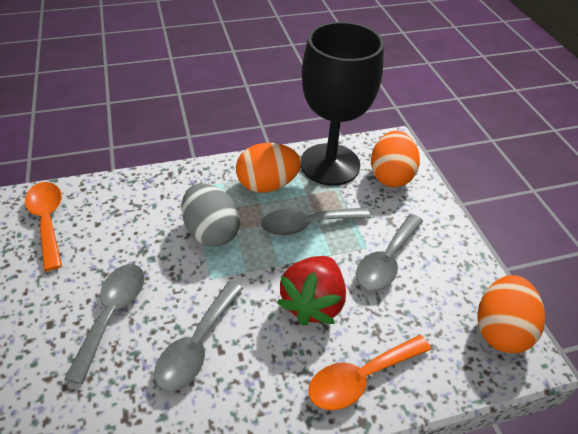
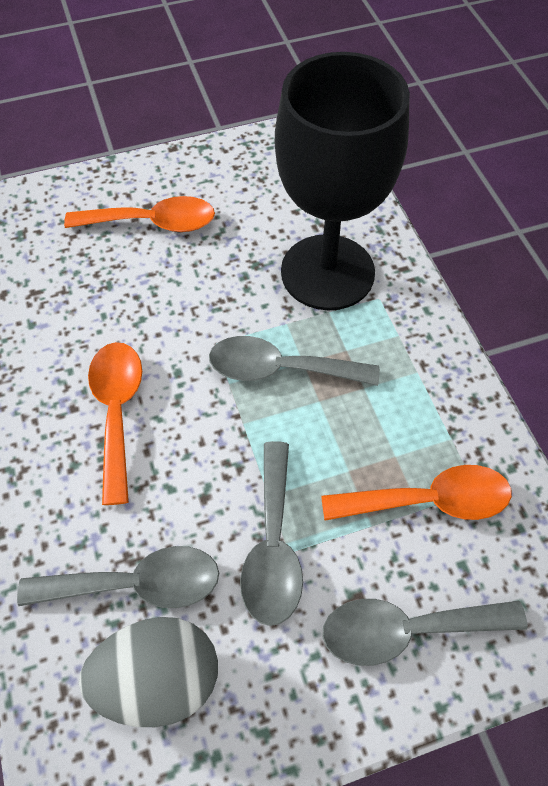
orange egg: 3 -> 0
orange spoon: 2 -> 3
red strawberry: 1 -> 0

